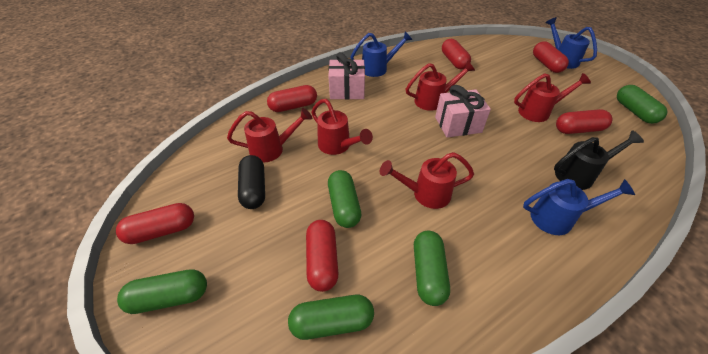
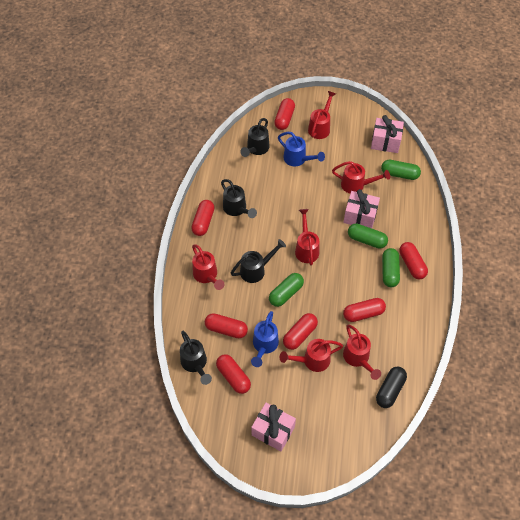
black watering can: 1 -> 4
blue watering can: 3 -> 2
green capsule: 5 -> 4
pink gift: 2 -> 3
red capsule: 6 -> 7
red watering can: 5 -> 6

